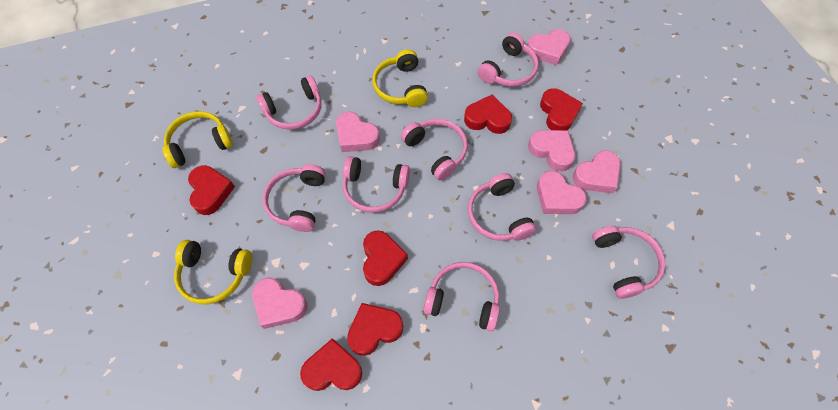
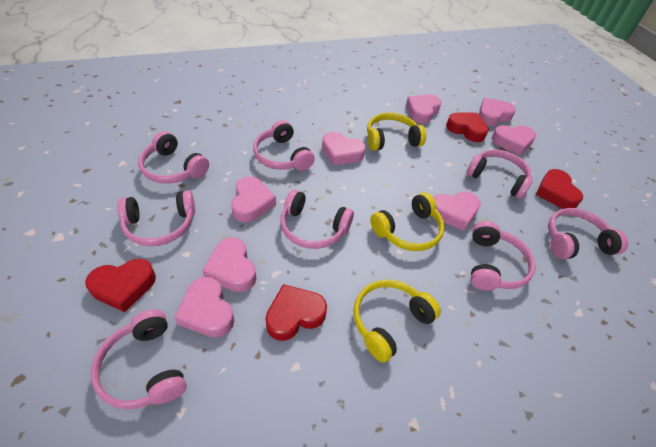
pink heart: 6 -> 8
red heart: 6 -> 4

